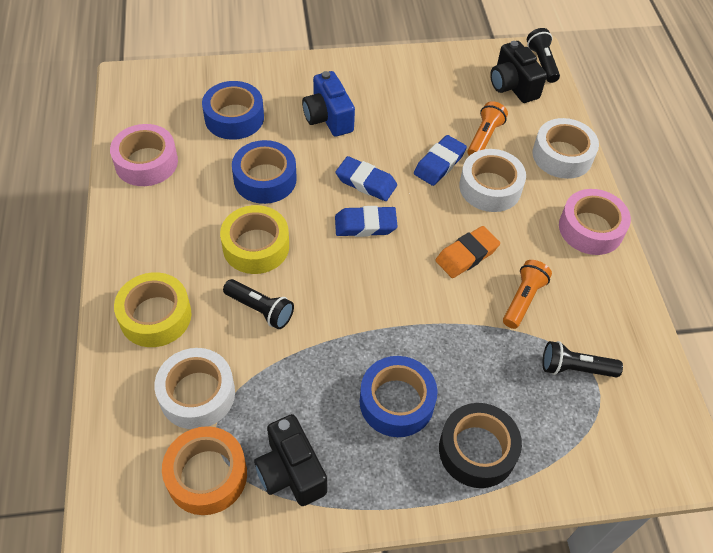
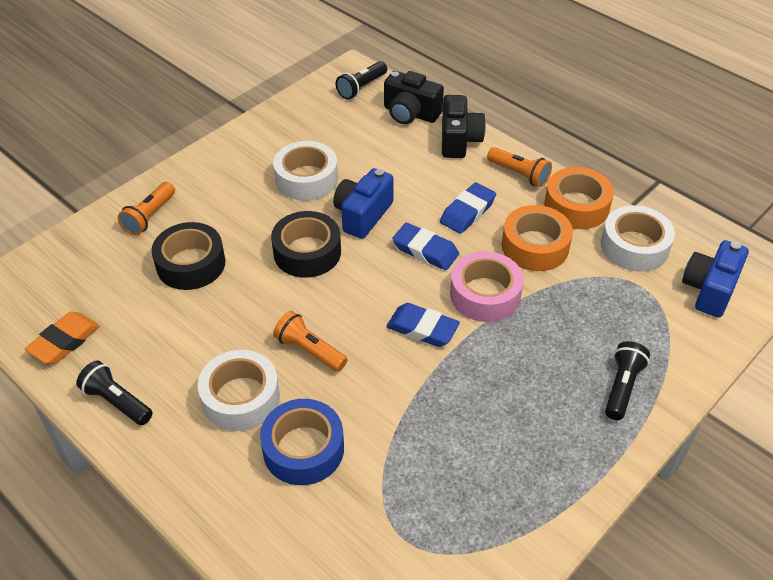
black tape: 1 -> 2
blue camera: 1 -> 2
blue tape: 3 -> 1
orange flashlight: 2 -> 3
orange tape: 1 -> 2
pink tape: 2 -> 1
yellow tape: 2 -> 0

